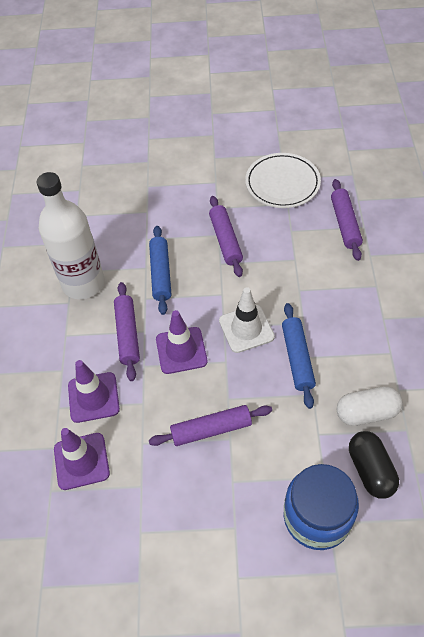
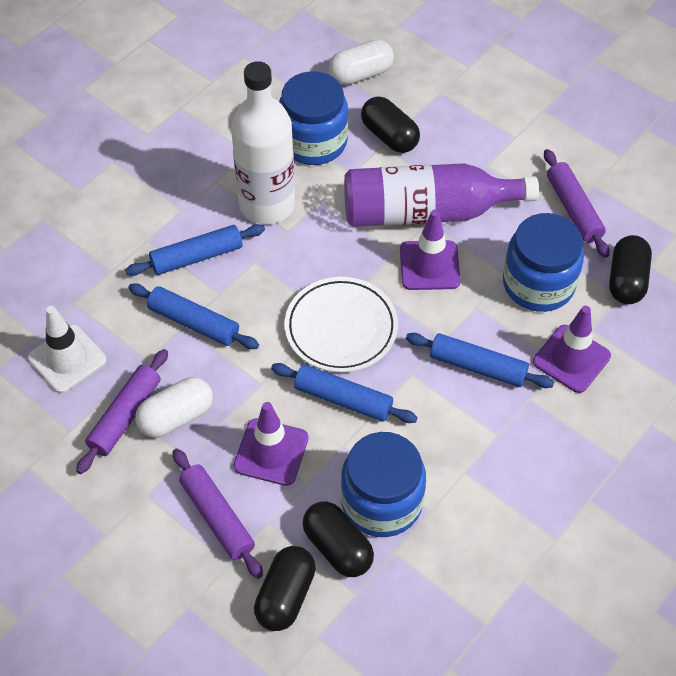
black capsule: 1 -> 4
blue jar: 1 -> 3
blue rolling pin: 2 -> 4
purple bottle: 0 -> 1
purple rolling pin: 4 -> 3
white capsule: 1 -> 2

